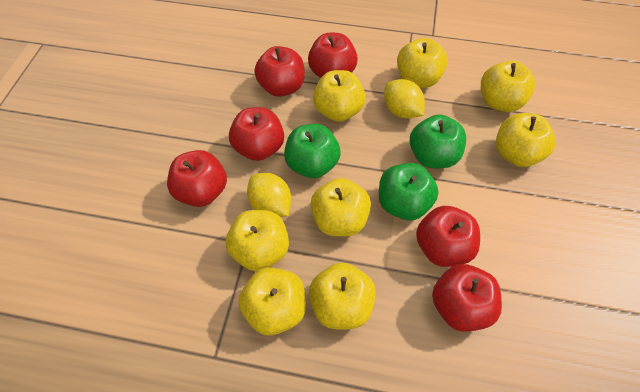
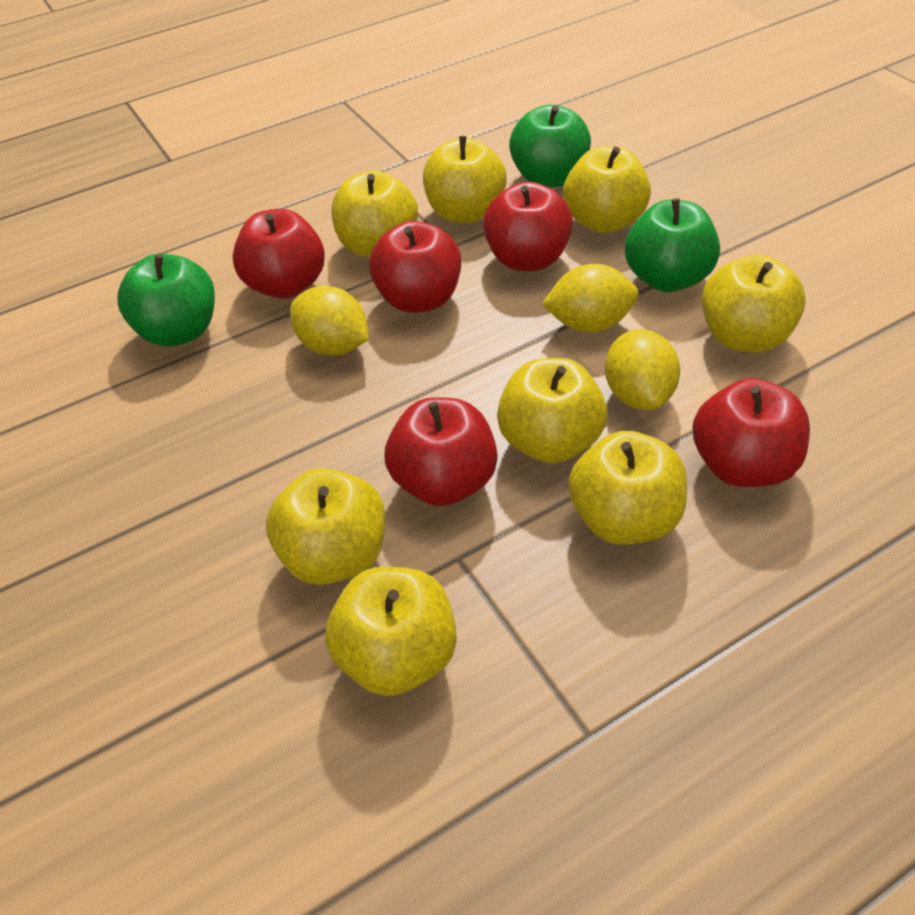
red apple: 6 -> 5
yellow lemon: 2 -> 3

